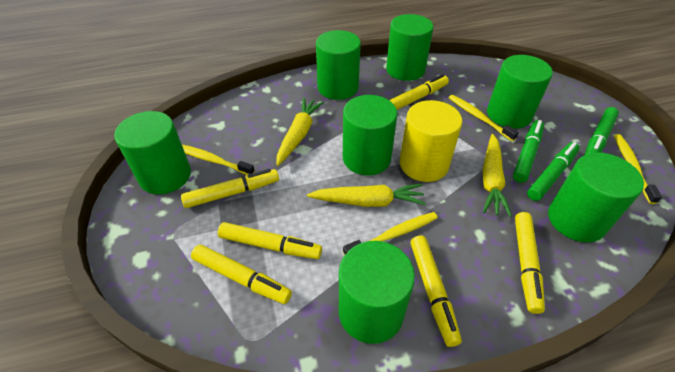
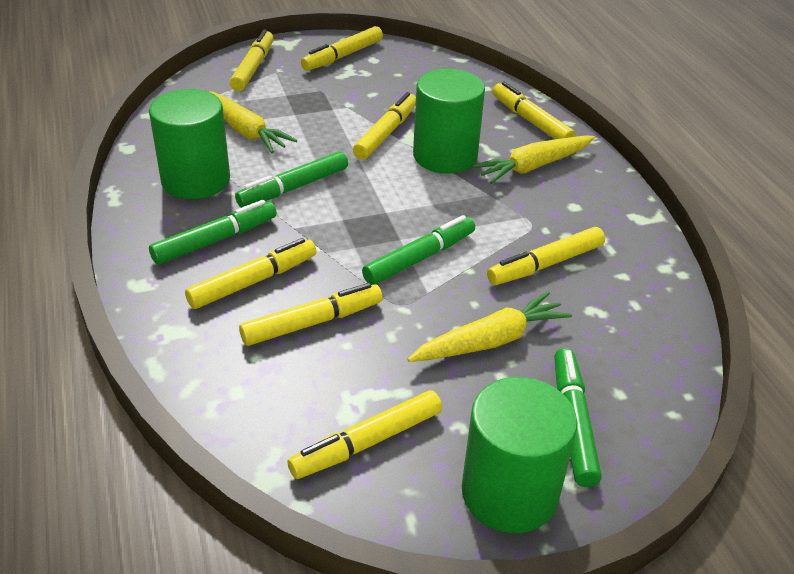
green cylinder: 7 -> 3
green marker: 3 -> 4
yellow cylinder: 1 -> 0
yellow marker: 6 -> 8
yellow toothbrush: 4 -> 0

